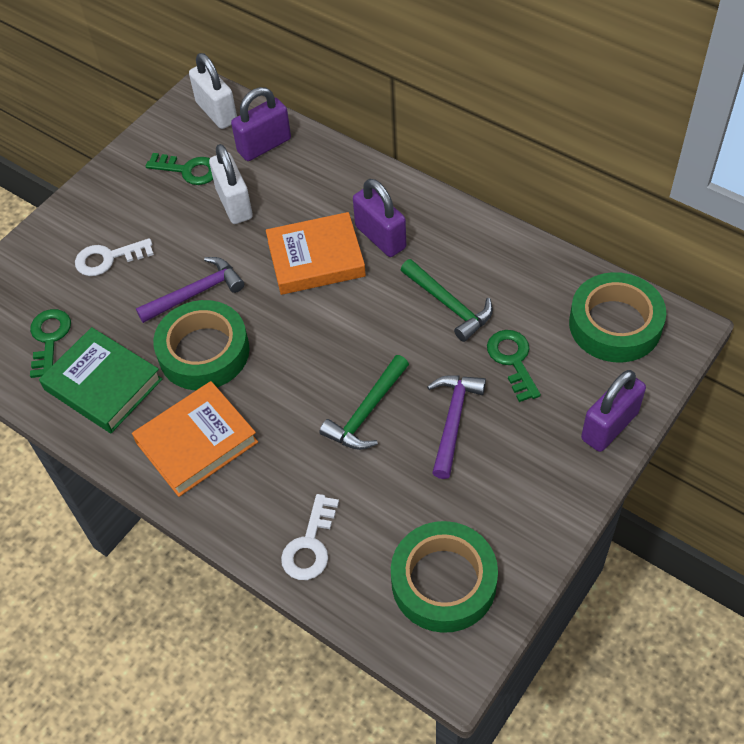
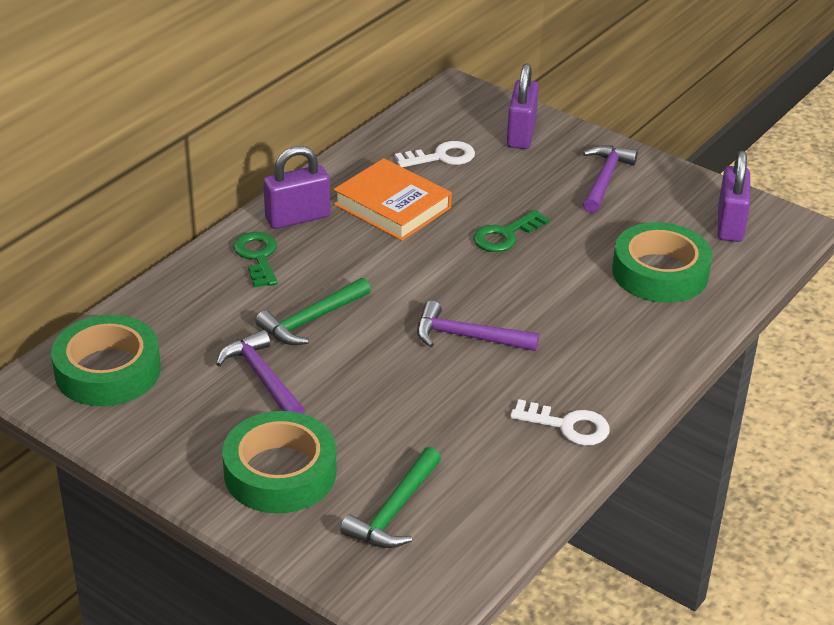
green book: 1 -> 0
green key: 3 -> 2
orange book: 2 -> 1
purple hammer: 2 -> 3
white padlock: 2 -> 0

